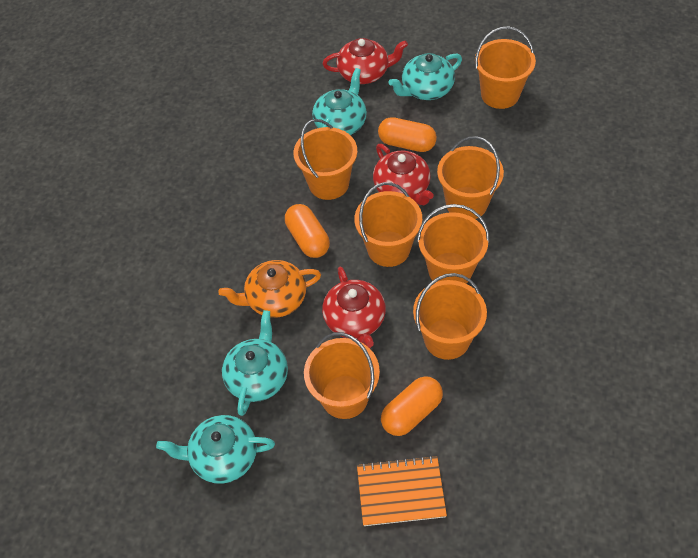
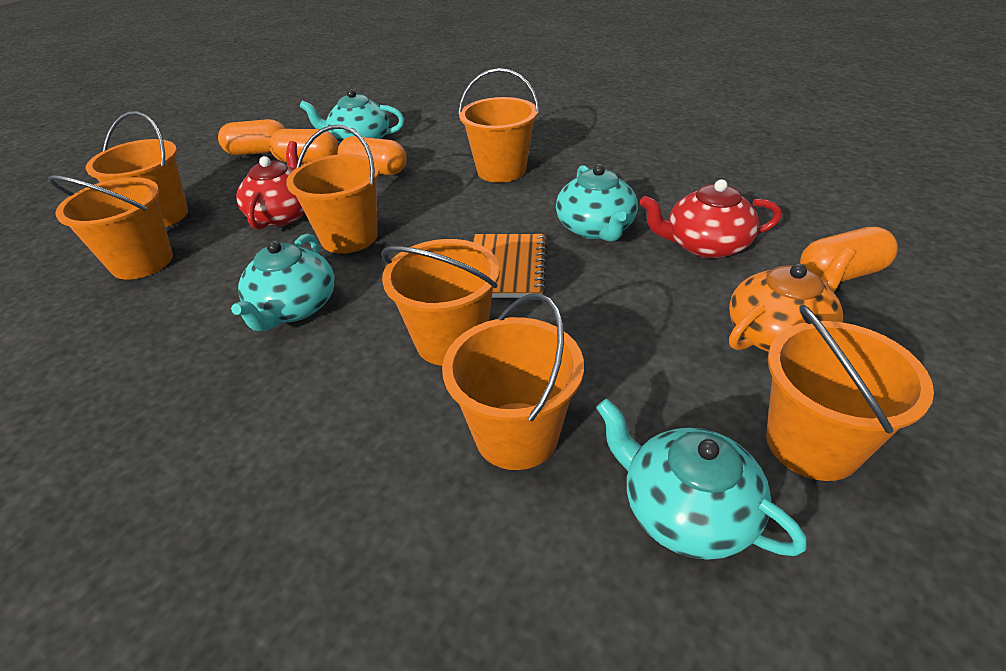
orange capsule: 3 -> 4
red teapot: 3 -> 2

